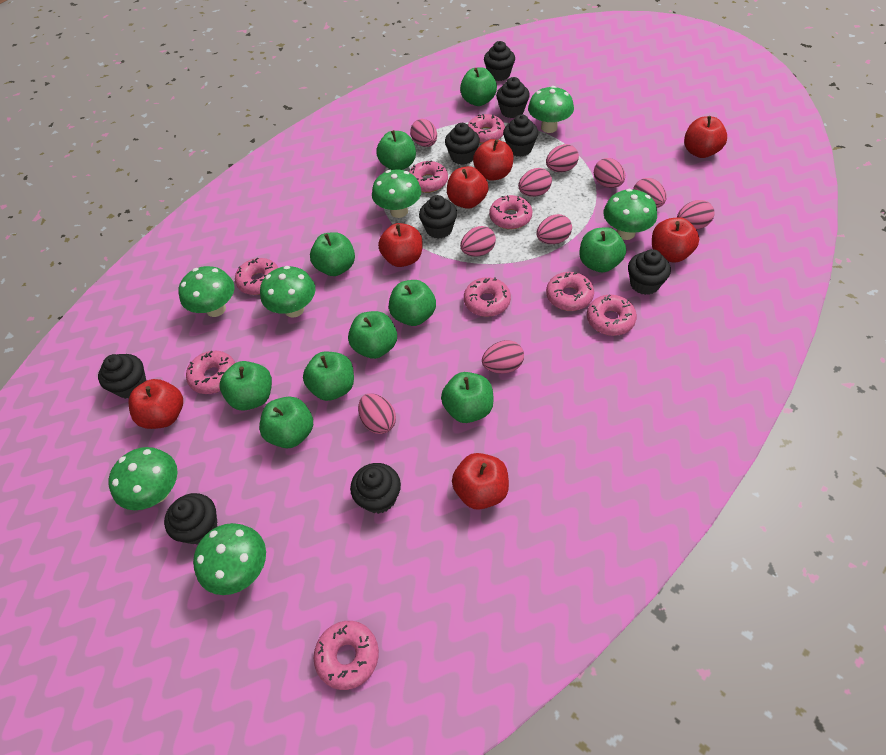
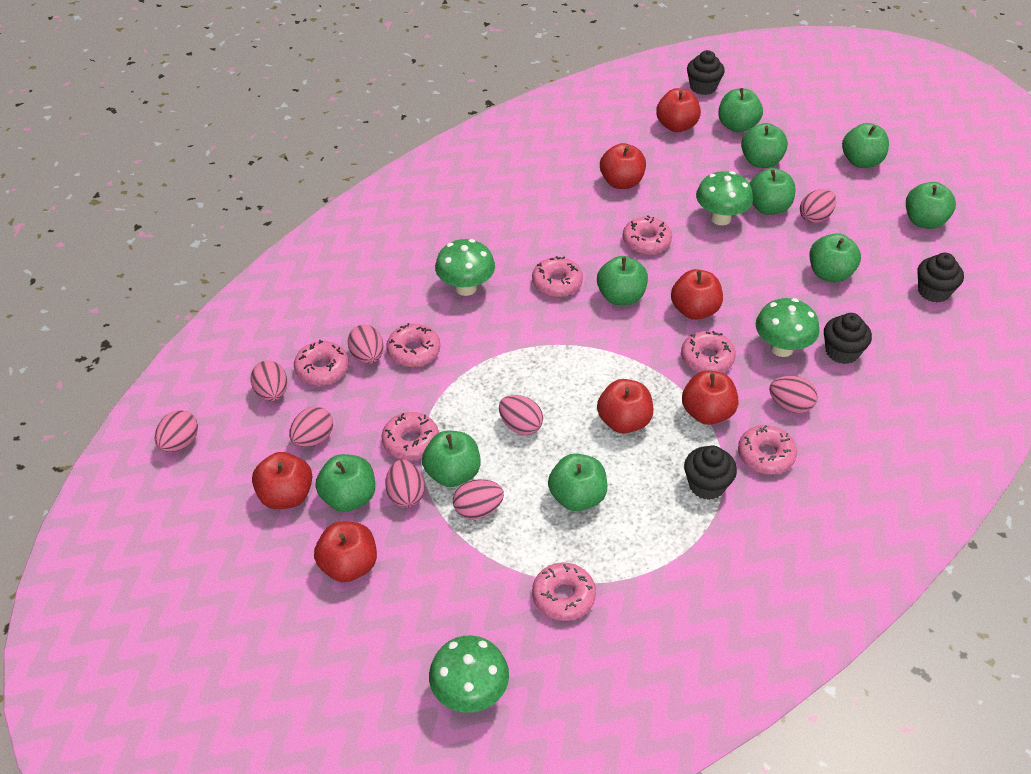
black cupcake: 9 -> 4
green mushroom: 7 -> 4
pink donut: 9 -> 8
pink egg: 10 -> 9

